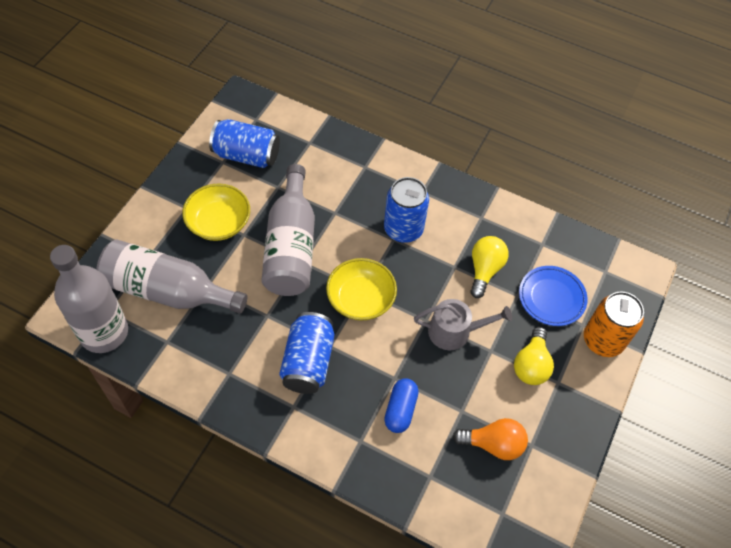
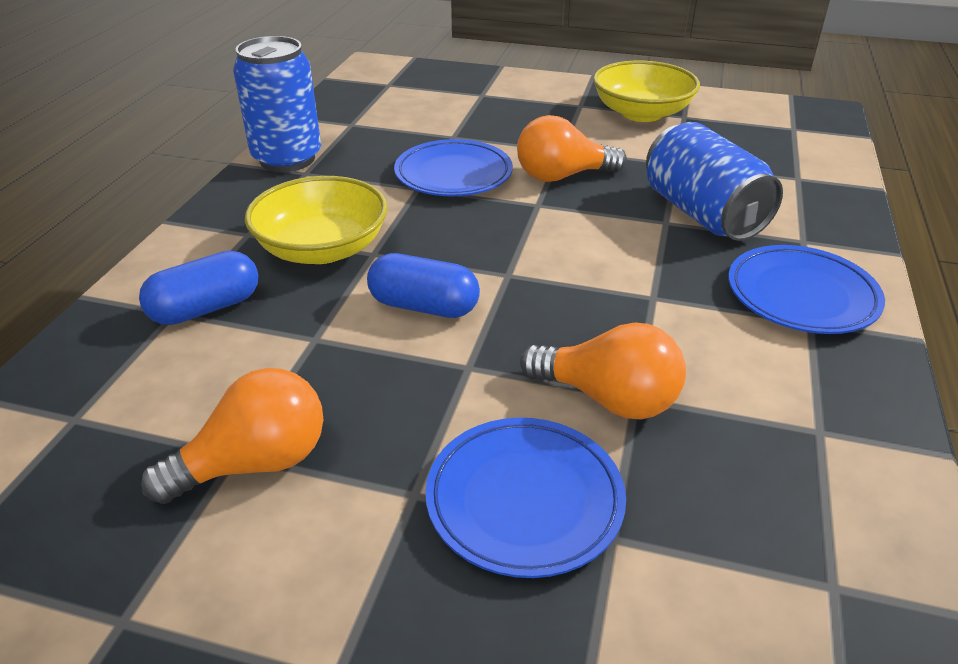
blue can: 3 -> 2
blue capsule: 1 -> 2
blue plate: 1 -> 3
grey bottle: 3 -> 0
grey watering can: 1 -> 0
orange can: 1 -> 0
orange light bulb: 1 -> 3
yellow light bulb: 2 -> 0

